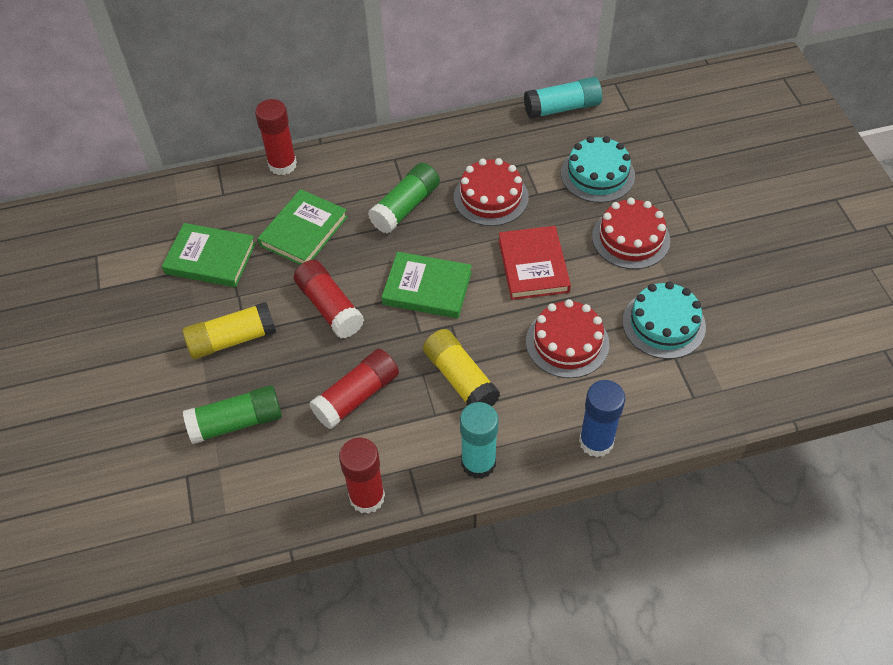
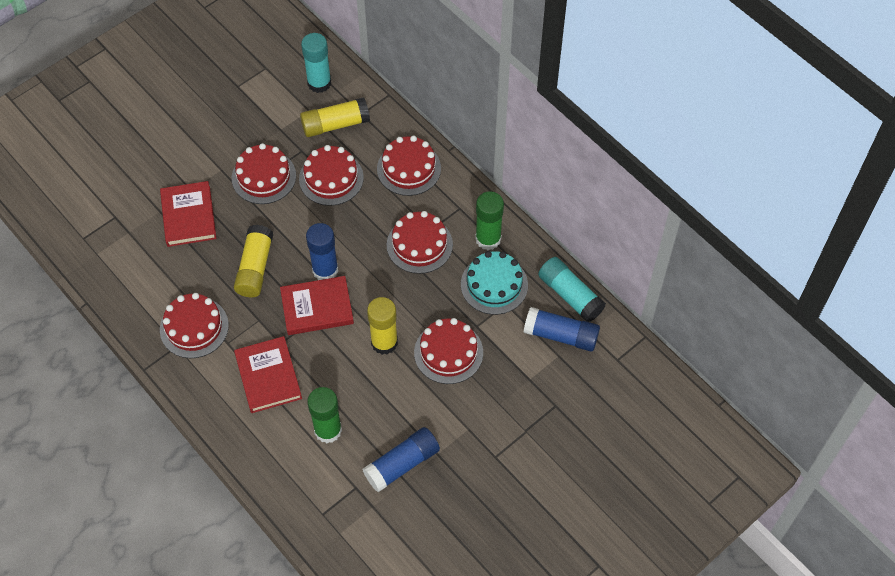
blue glue stick: 1 -> 3
green book: 3 -> 0
red book: 1 -> 3
red cake: 3 -> 6
red glue stick: 4 -> 0
turquoise cake: 2 -> 1
yellow glue stick: 2 -> 3

